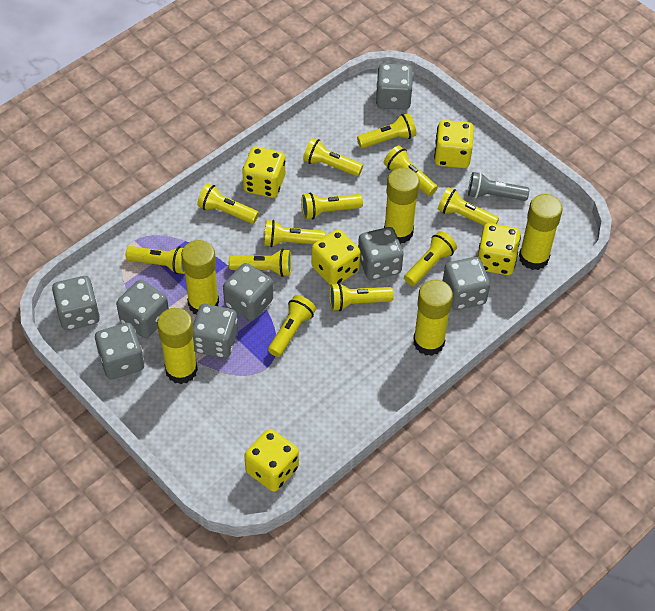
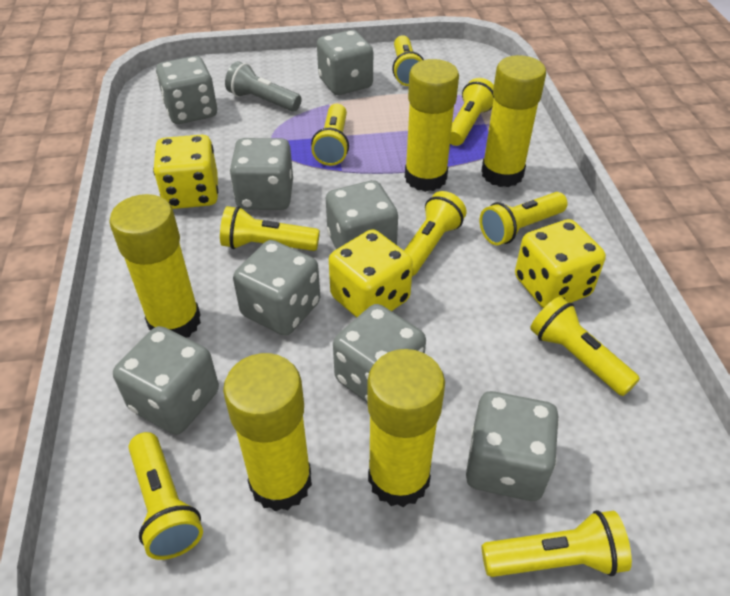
yellow dice: 5 -> 3
yellow flashlight: 12 -> 9

